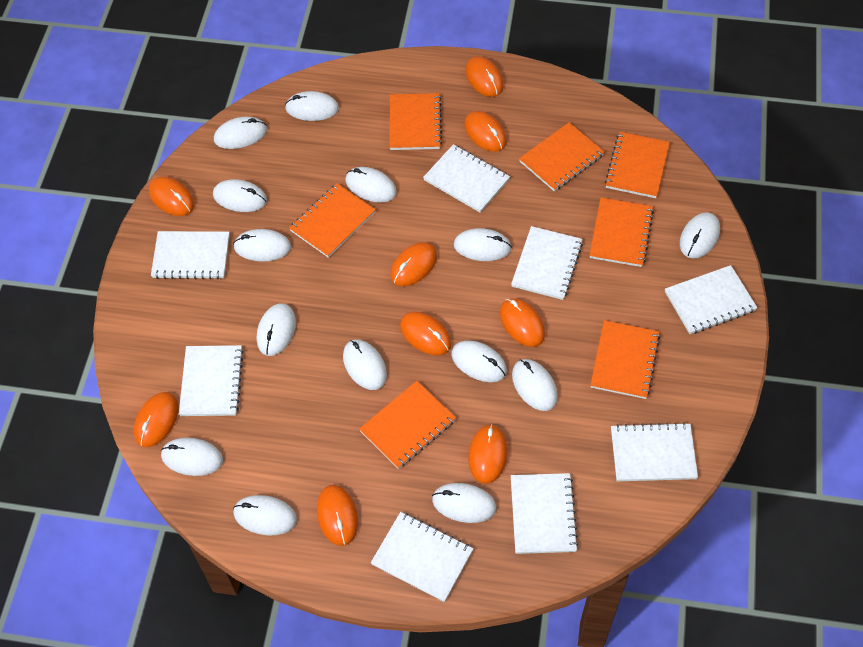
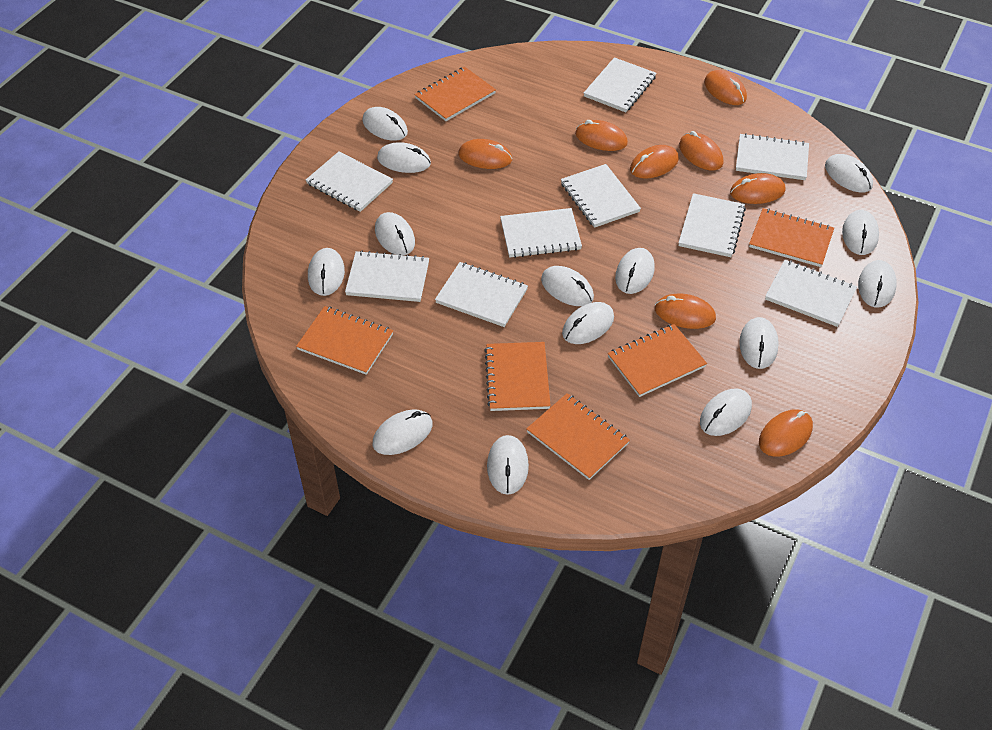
orange mouse: 9 -> 8
orange notebook: 7 -> 6
white notebook: 8 -> 9

